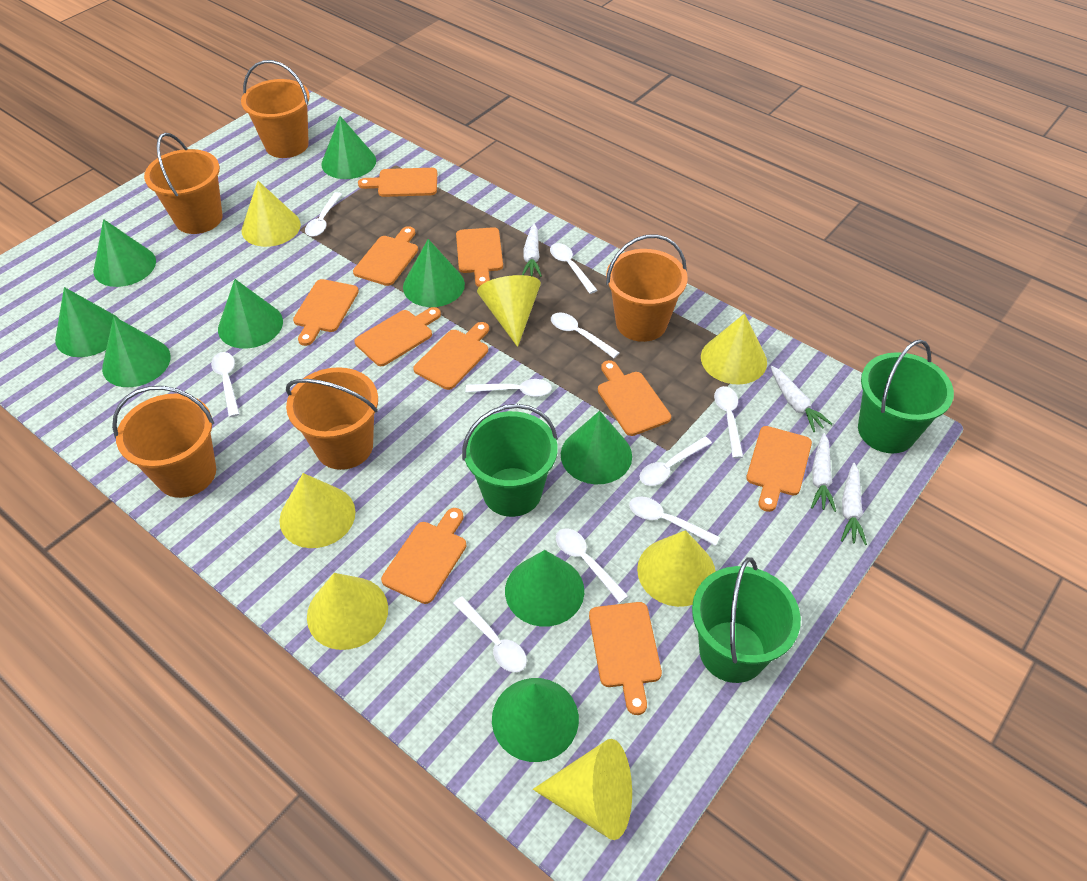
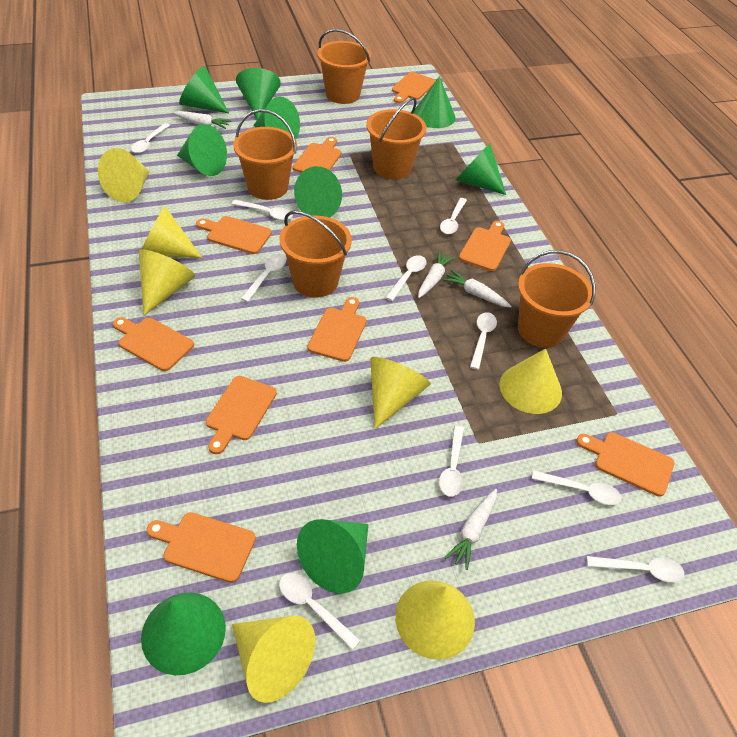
green bucket: 3 -> 0
orange cutting board: 10 -> 9

